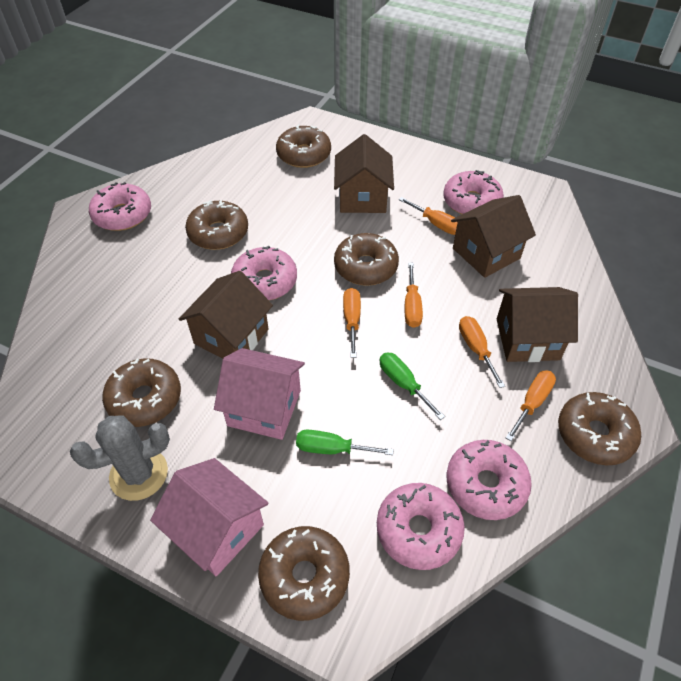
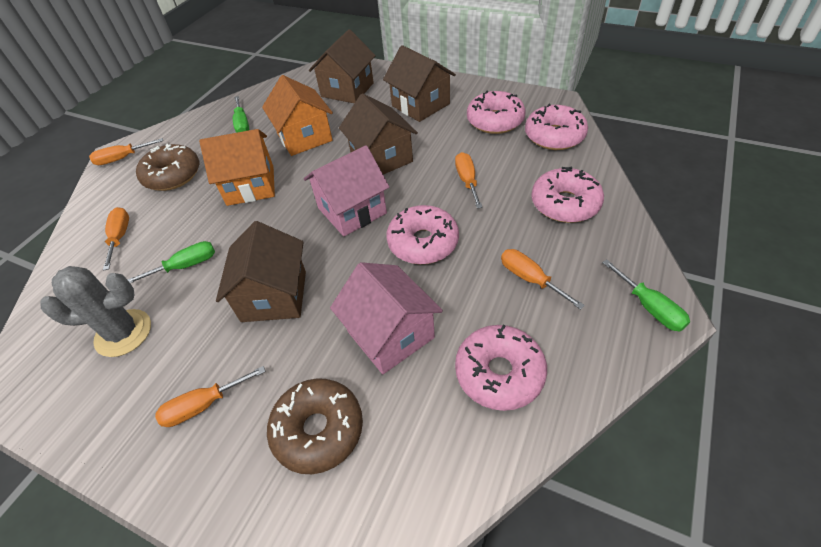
brown donut: 6 -> 2
green screwdriver: 2 -> 3
orange house: 0 -> 2

